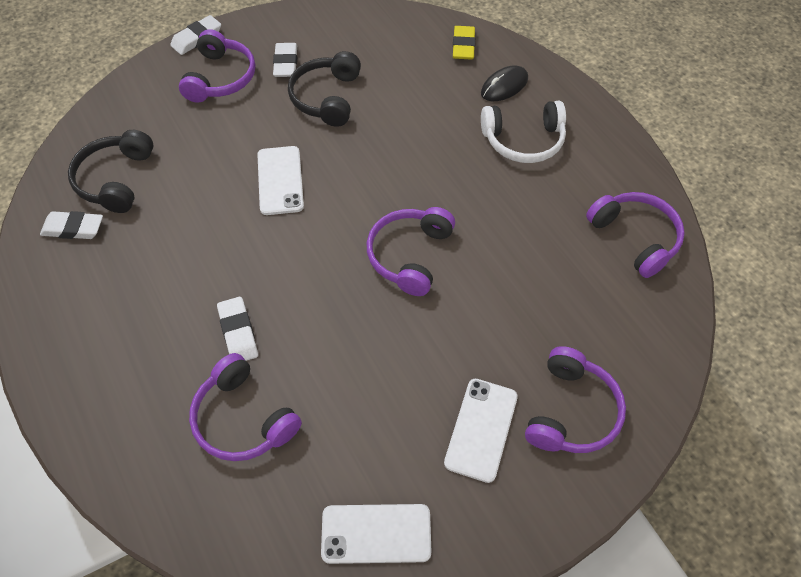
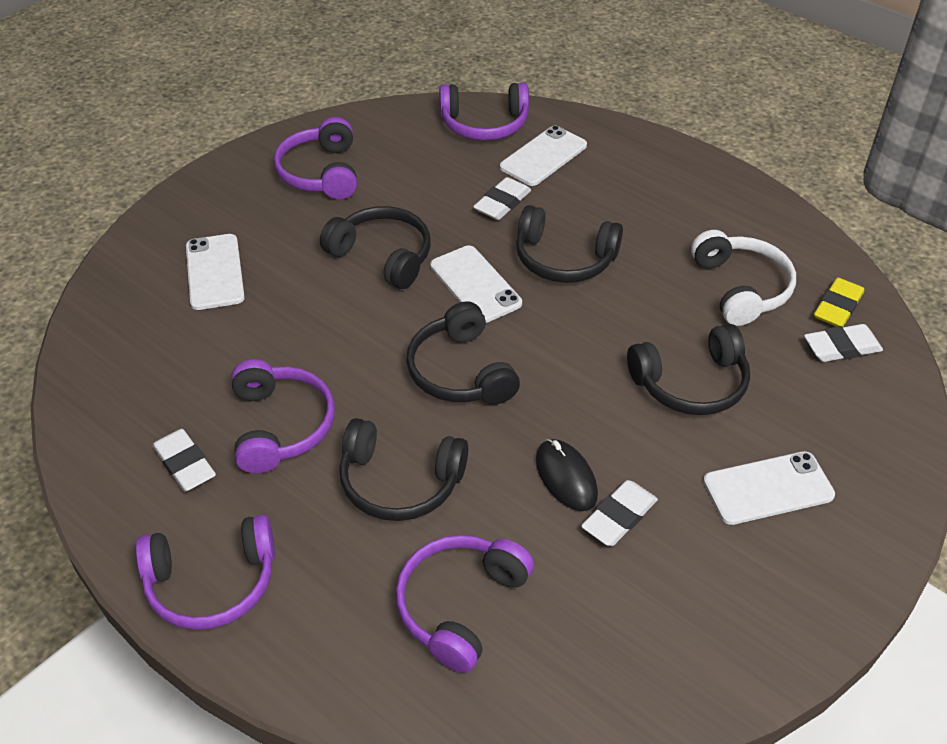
black headphones: 2 -> 5
white phone: 3 -> 4

